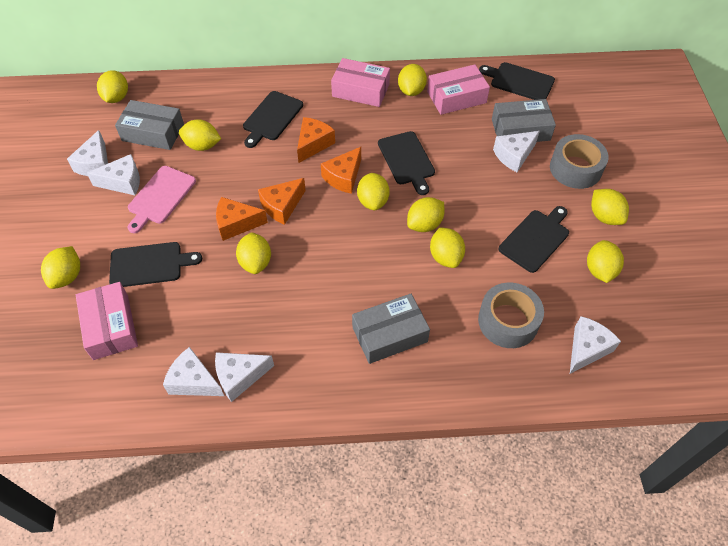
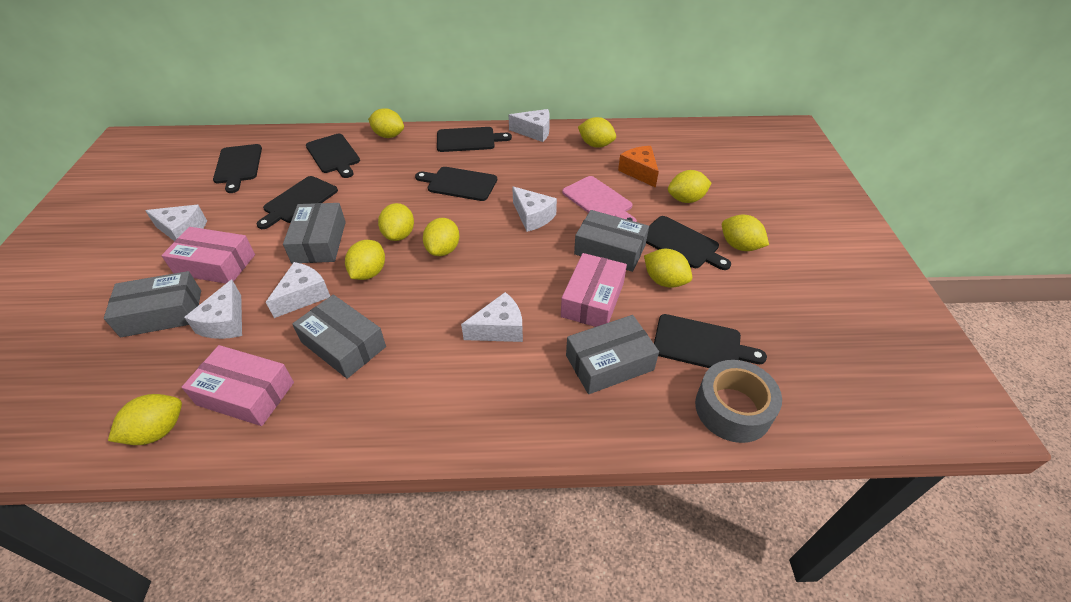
black cutting board: 5 -> 7
grey box: 3 -> 5
grey tape: 2 -> 1
orange cheese: 4 -> 1
yellow lemon: 10 -> 9

